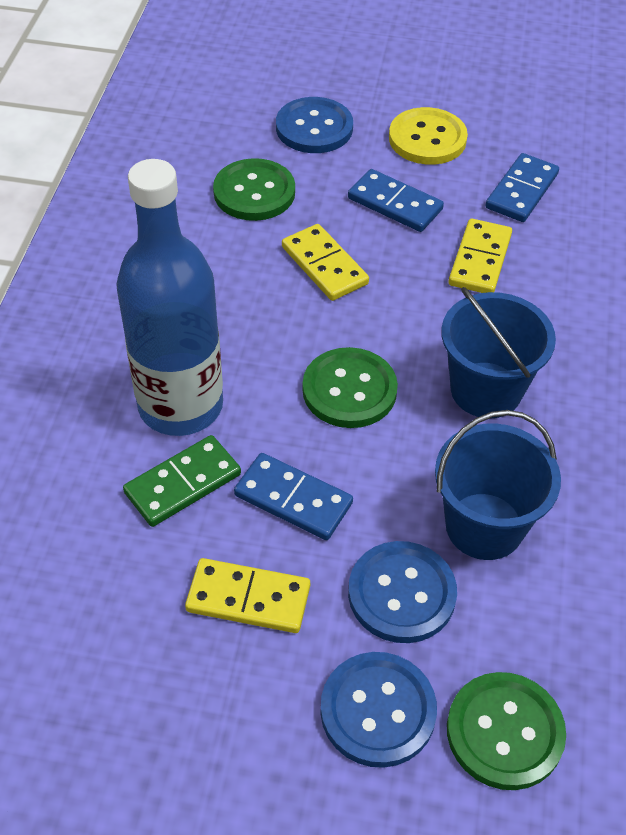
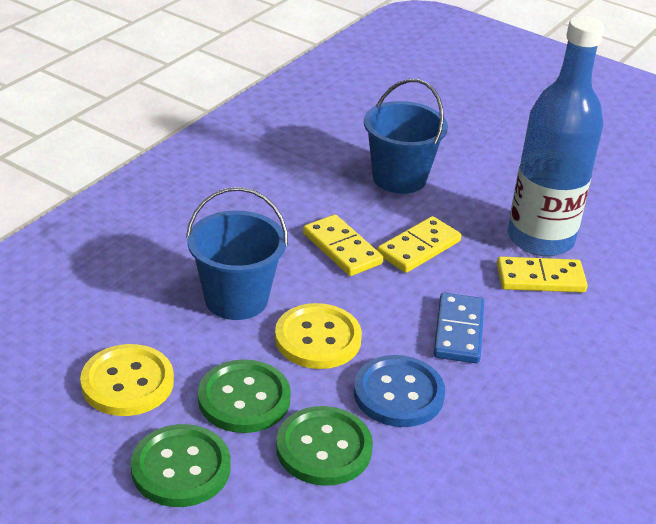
blue button: 3 -> 1
blue domino: 3 -> 1
green domino: 1 -> 0
yellow button: 1 -> 2

